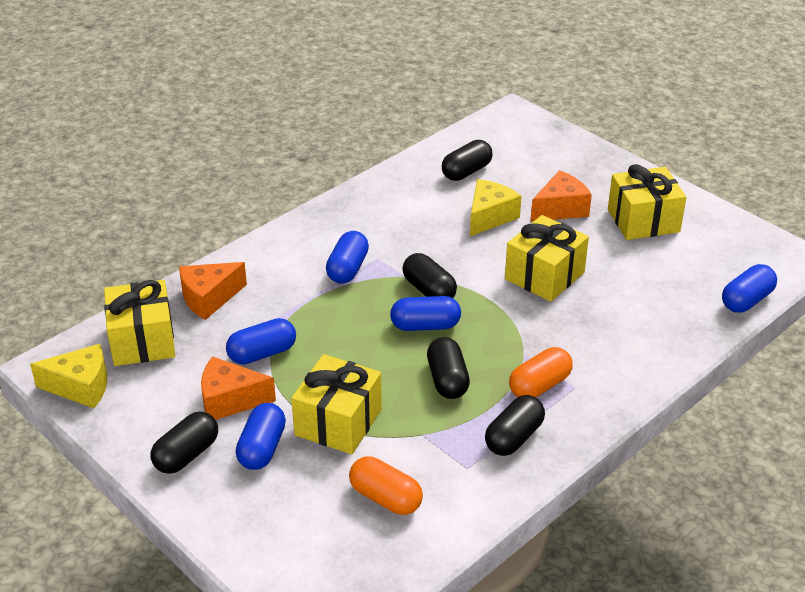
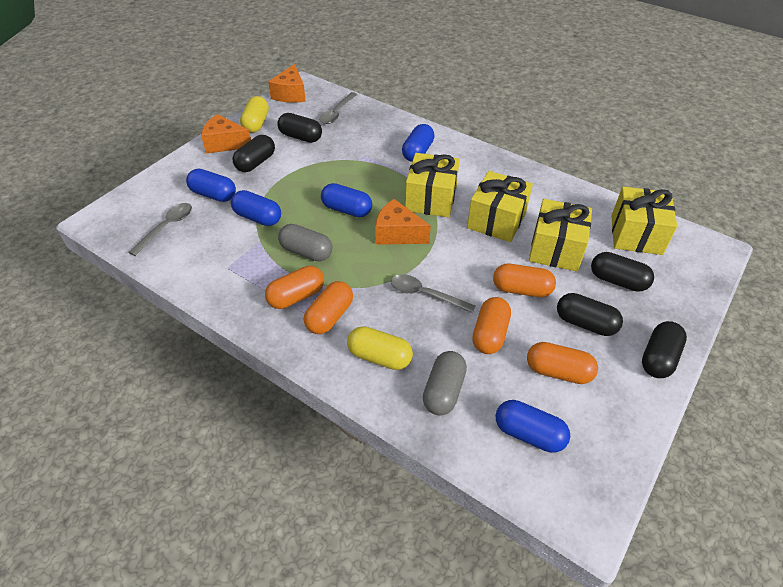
grey capsule: 0 -> 2
grey spoon: 0 -> 3
orange capsule: 2 -> 5
yellow capsule: 0 -> 2
yellow cheese: 2 -> 0

